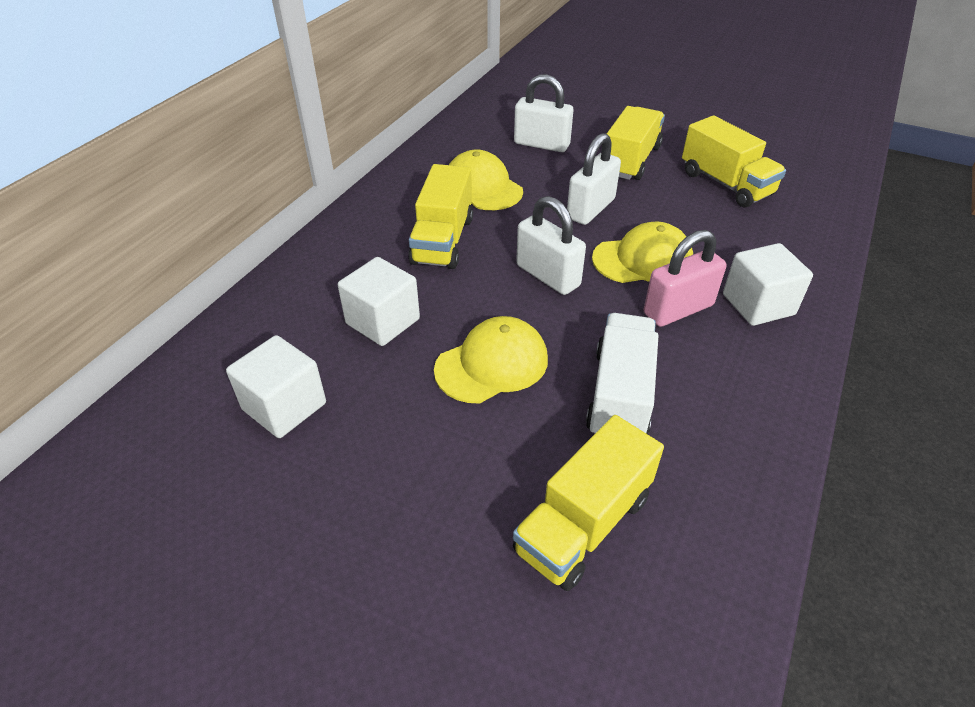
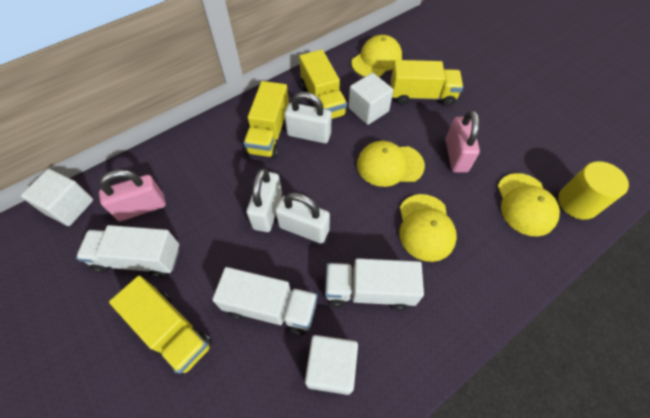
pink padlock: 1 -> 2
white truck: 1 -> 3
yellow cap: 3 -> 4
yellow cylinder: 0 -> 1

